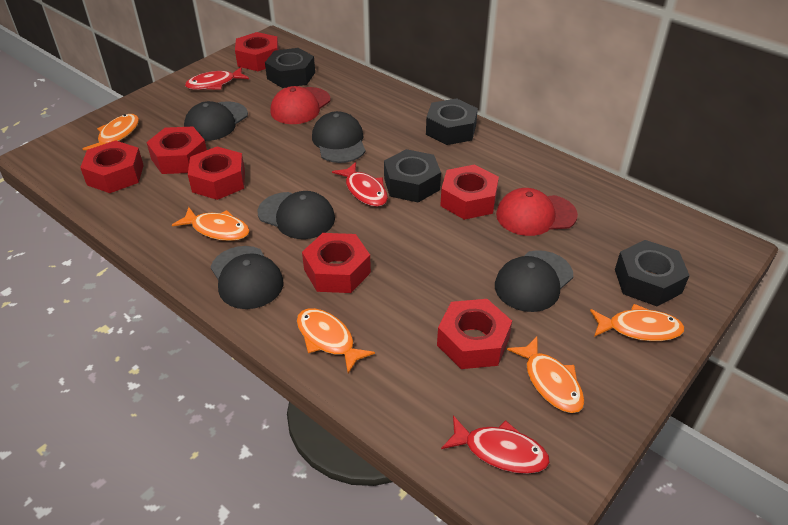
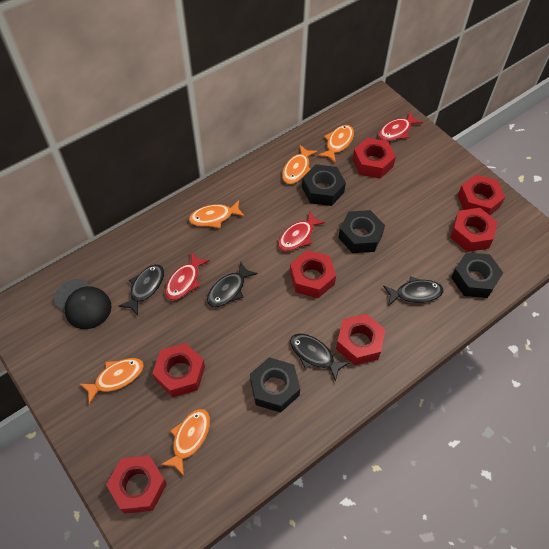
black cap: 5 -> 1
black fish: 0 -> 4
red cap: 2 -> 0

